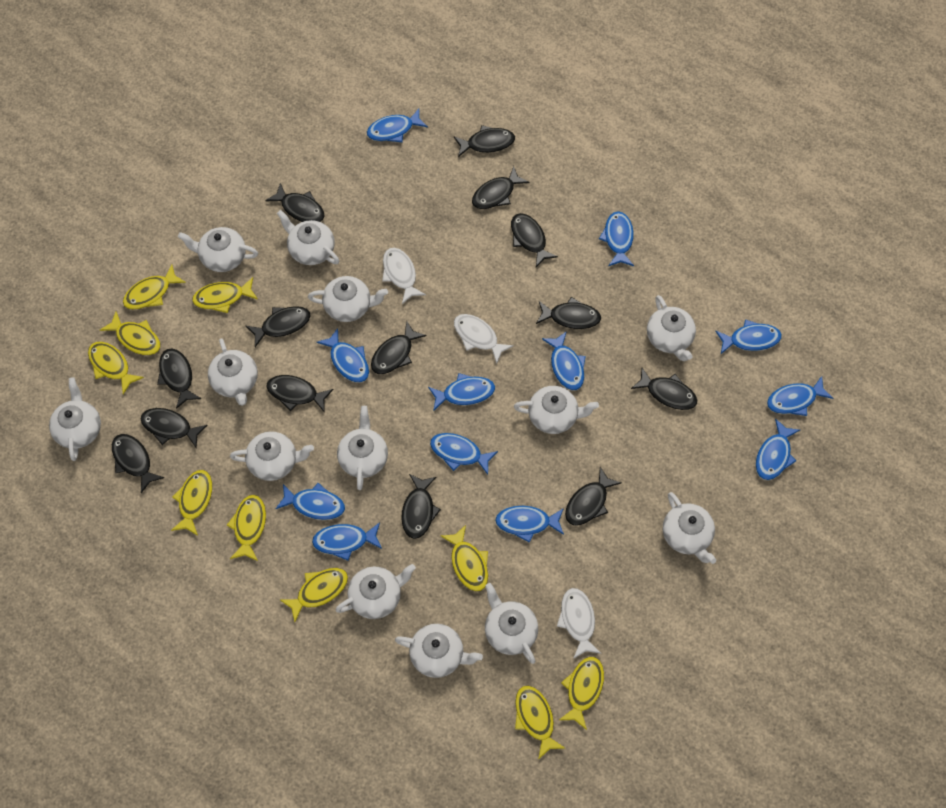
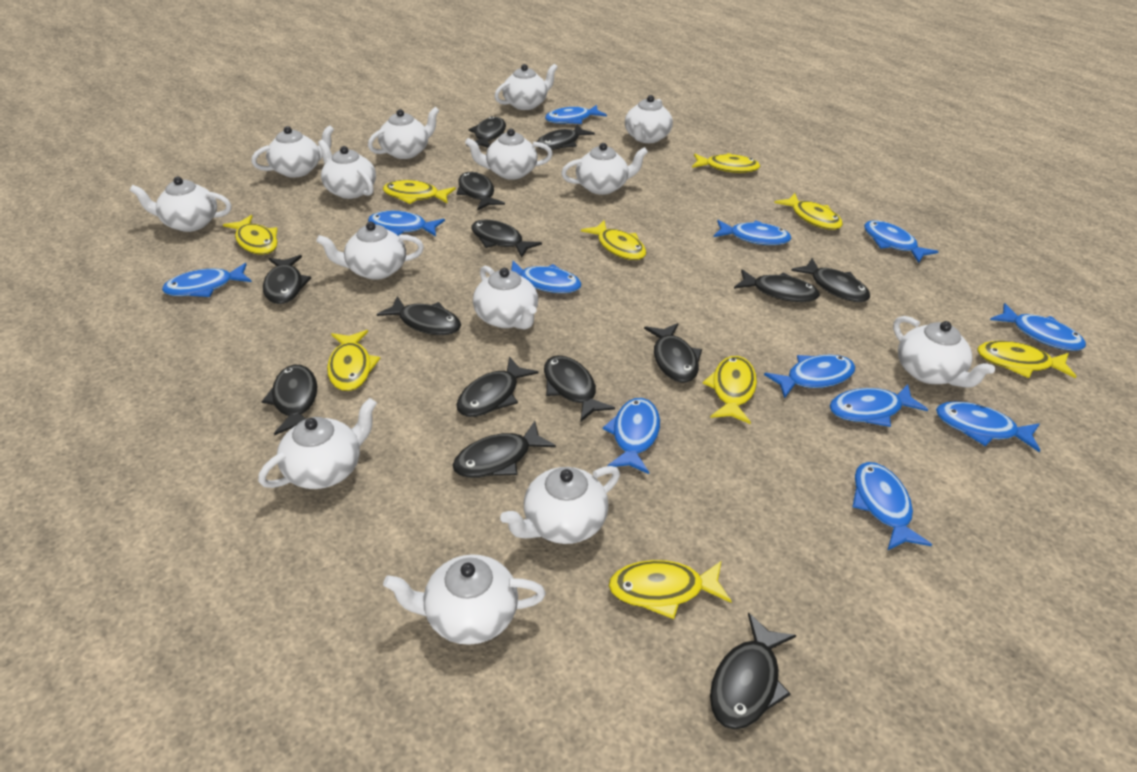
white fish: 3 -> 0
white teapot: 13 -> 14
yellow fish: 10 -> 9

